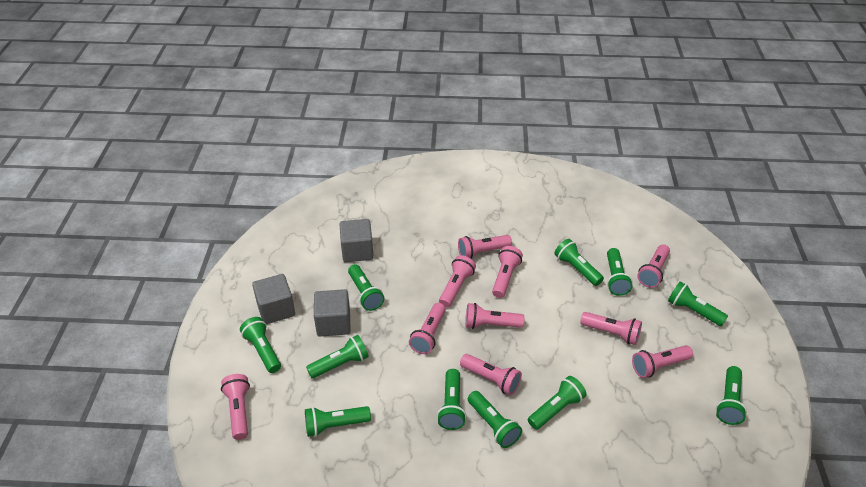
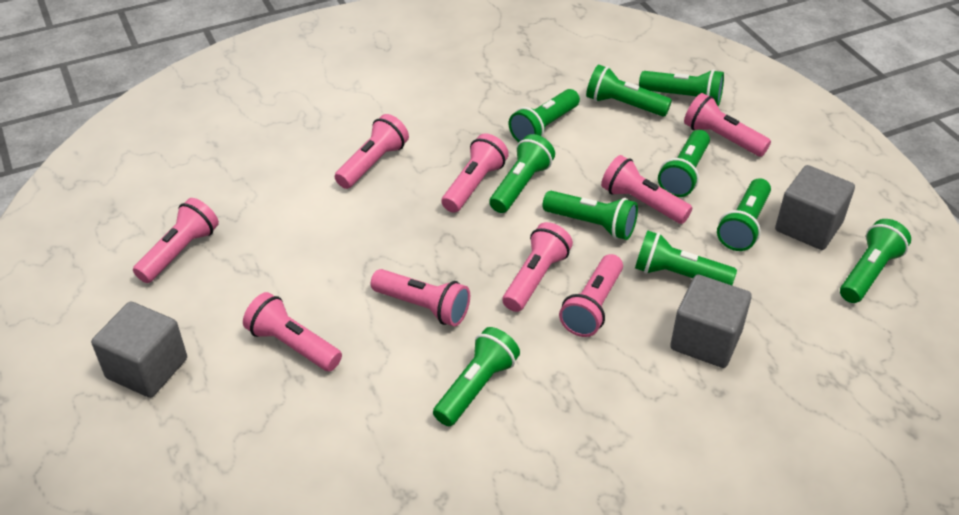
green flashlight: 11 -> 10
pink flashlight: 10 -> 9

